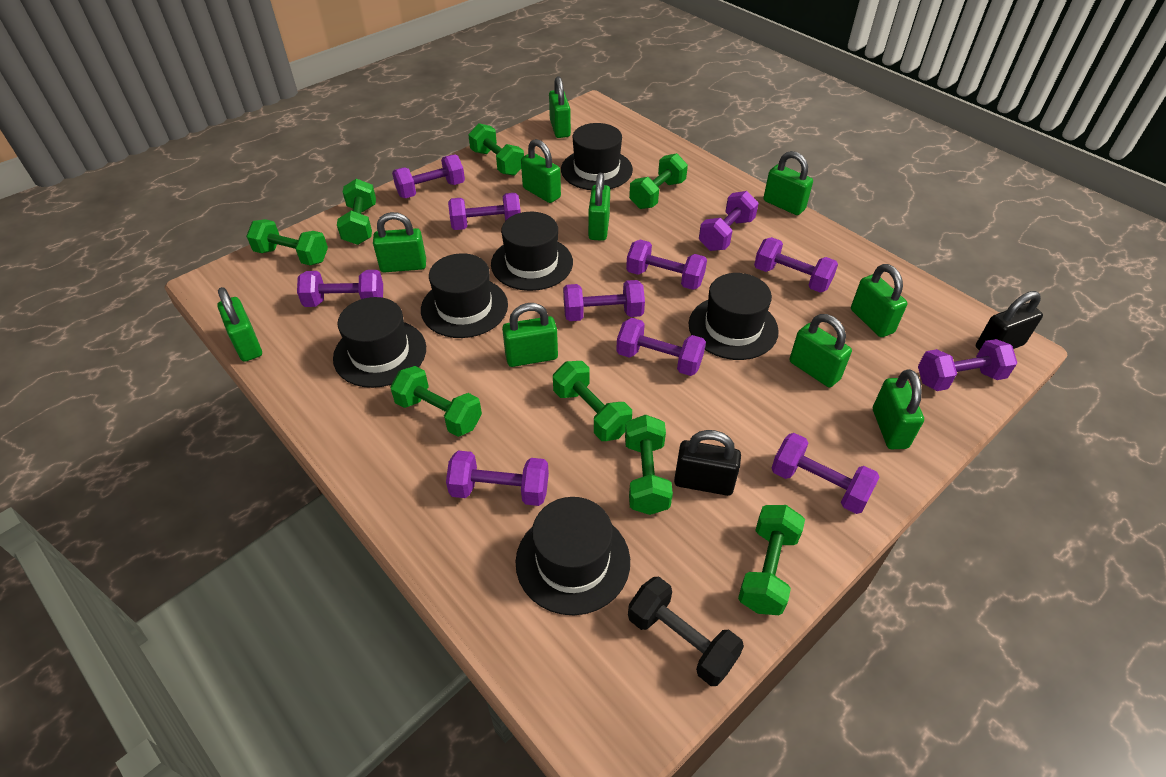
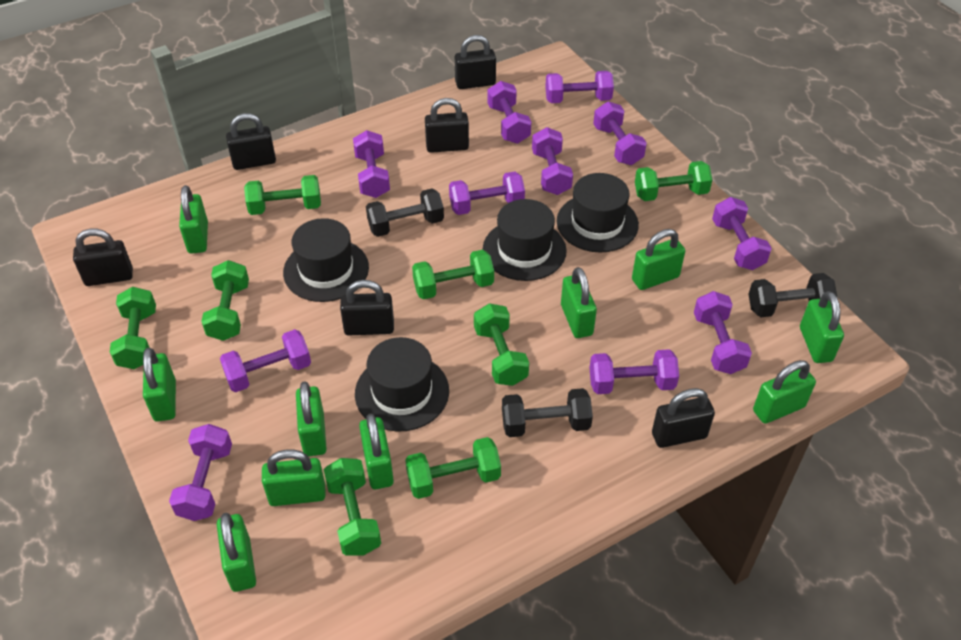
black dumbbell: 1 -> 3
black hat: 6 -> 4
black padlock: 2 -> 6

